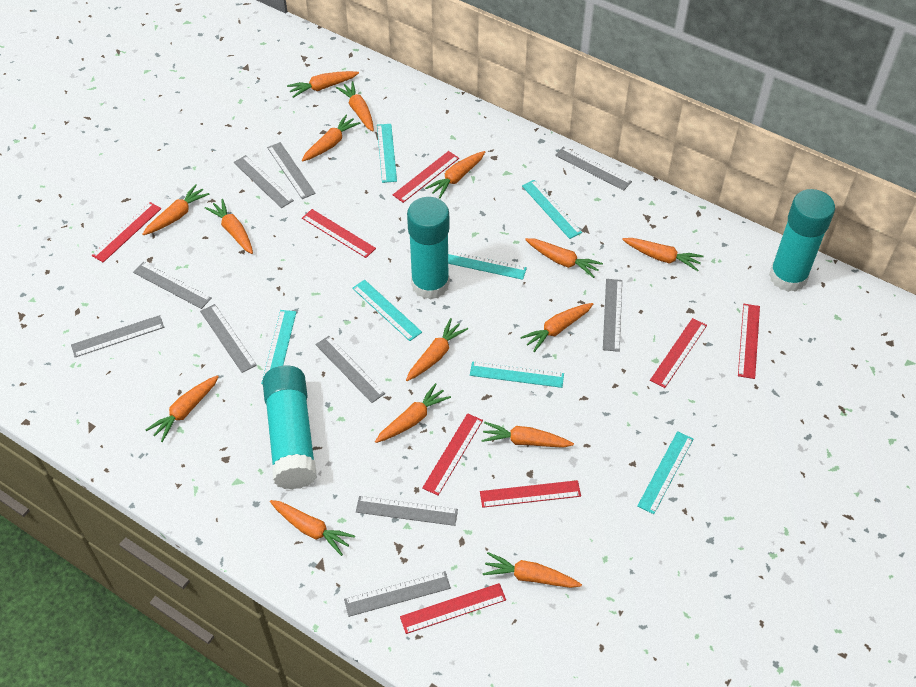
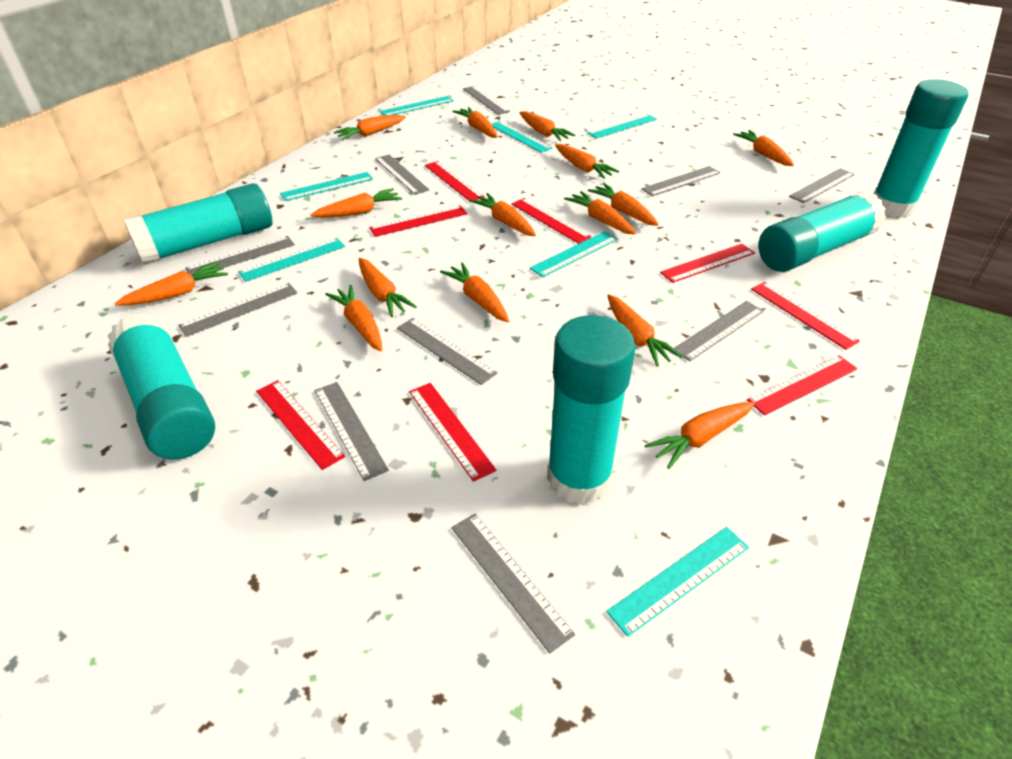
turquoise glue stick: 3 -> 5

